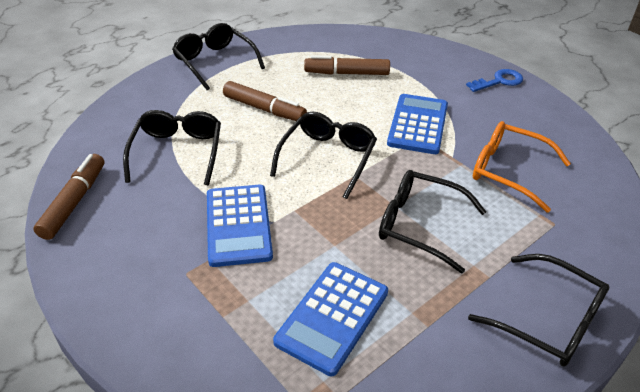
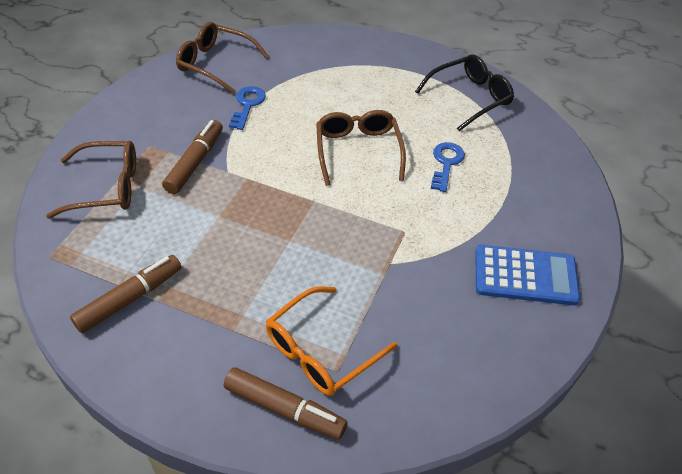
black glasses: 5 -> 1
blue calculator: 3 -> 1
blue key: 1 -> 2
brown glasses: 0 -> 3

